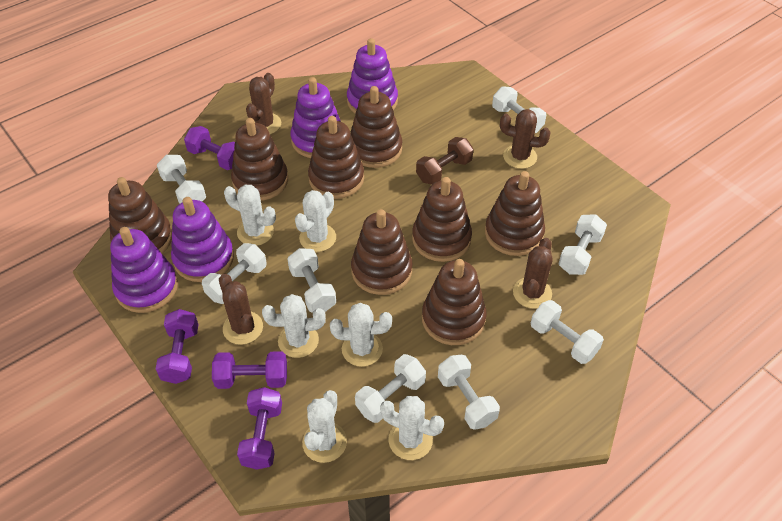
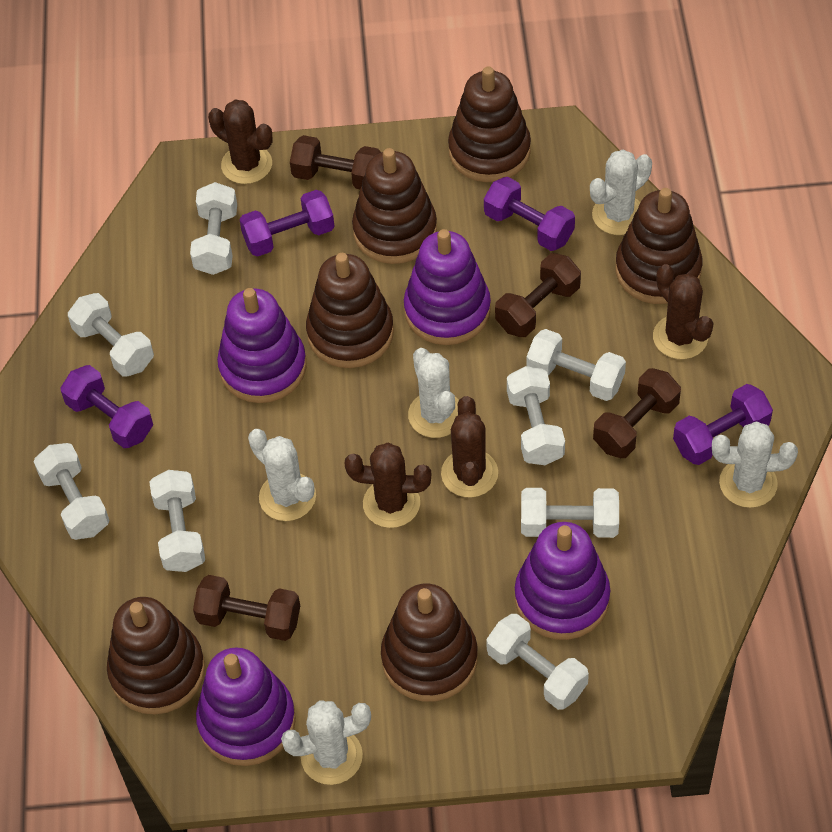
brown dumbbell: 1 -> 4
brown stacking toy: 8 -> 6
white cactus: 6 -> 5

